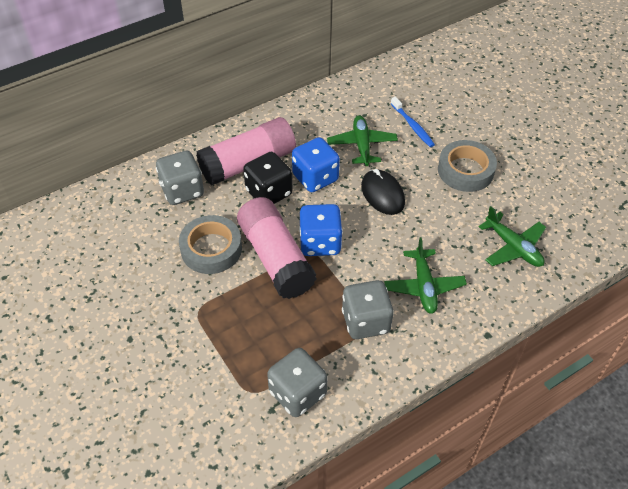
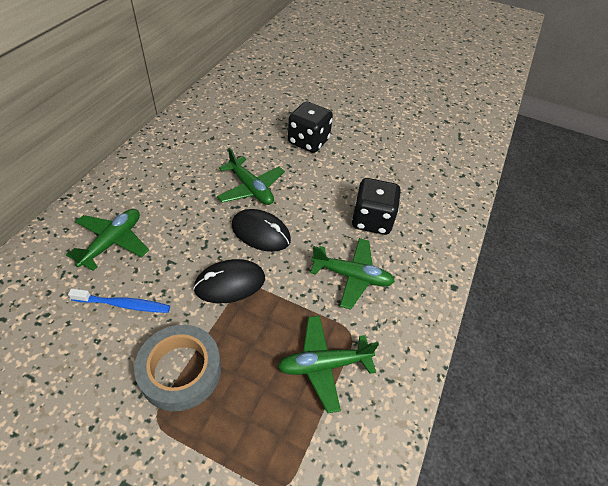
black dice: 1 -> 2
black mouse: 1 -> 2
blue dice: 2 -> 0
green plane: 3 -> 4
grey dice: 3 -> 0
grey tape: 2 -> 1
pink glue stick: 2 -> 0

